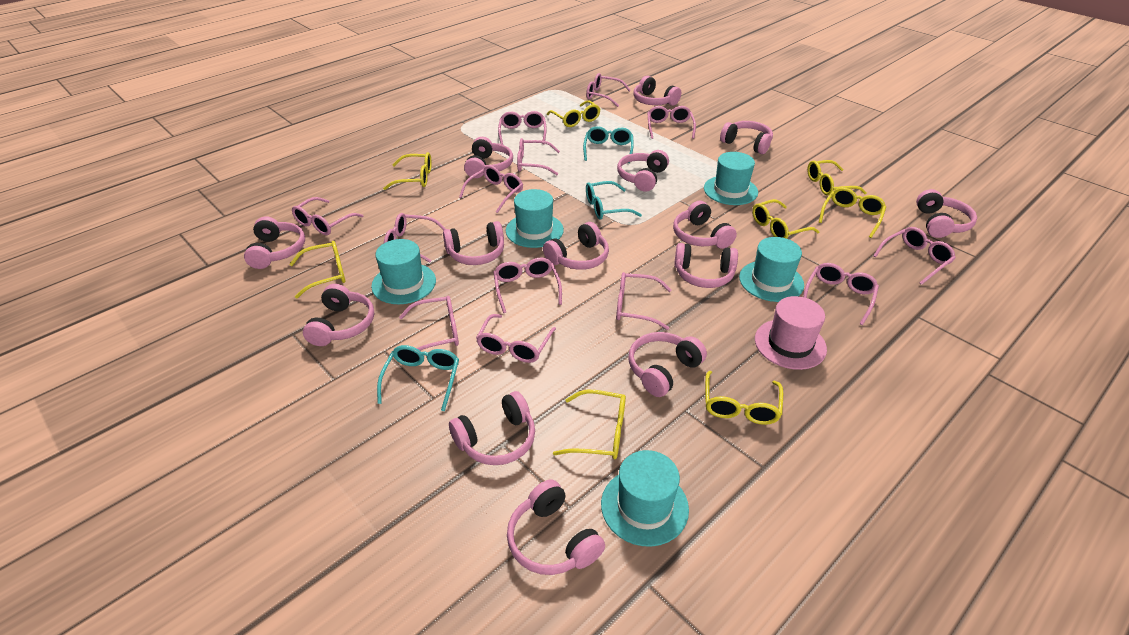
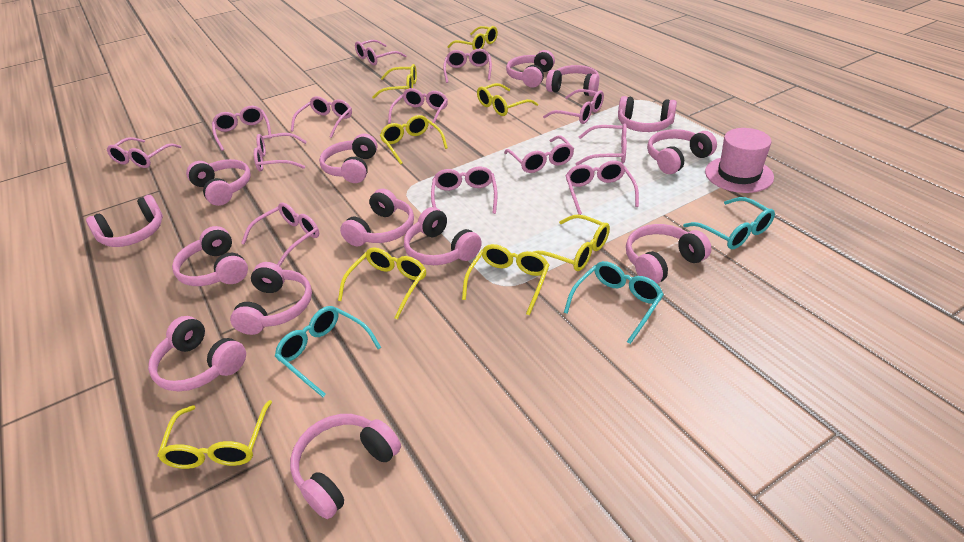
turquoise hat: 5 -> 0

